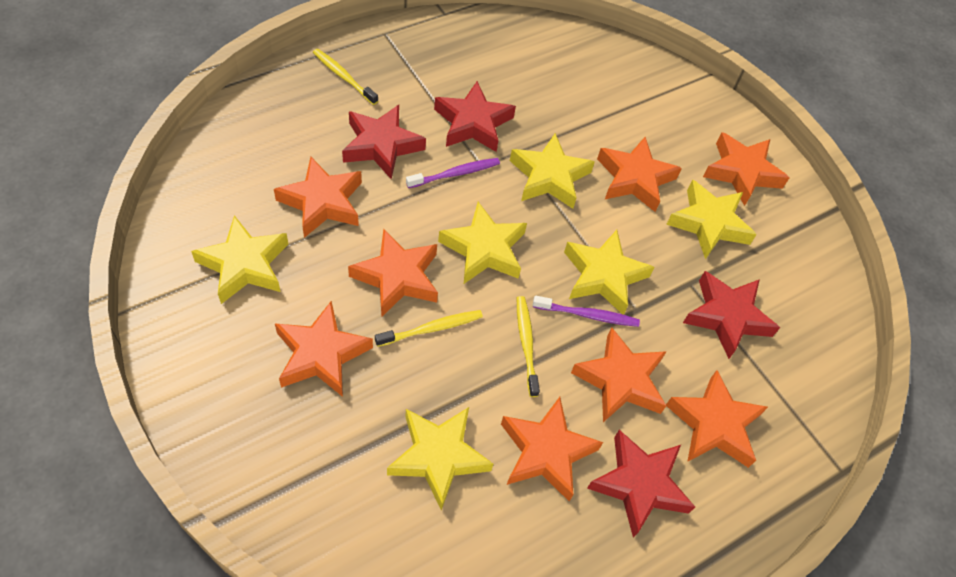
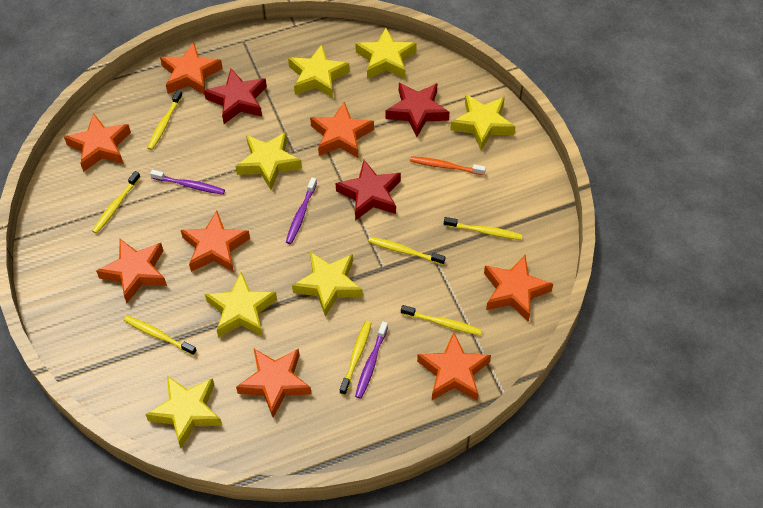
orange toothbrush: 0 -> 1
purple toothbrush: 2 -> 3
red star: 4 -> 3
yellow star: 6 -> 7
yellow toothbrush: 3 -> 7

